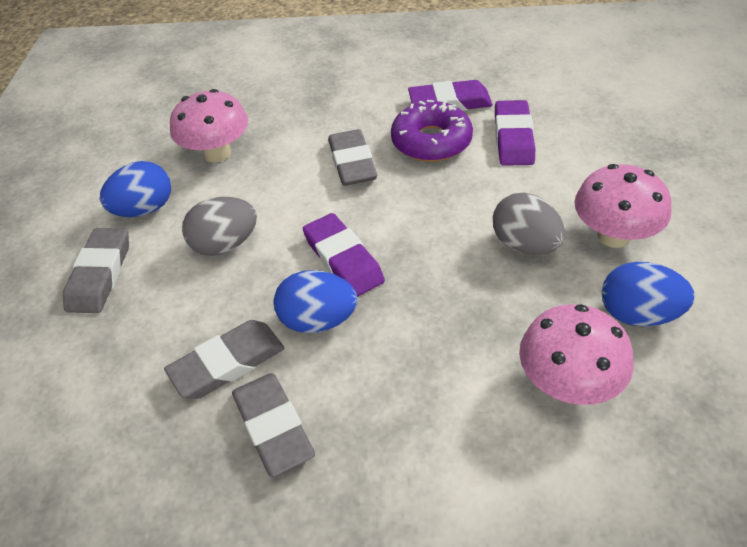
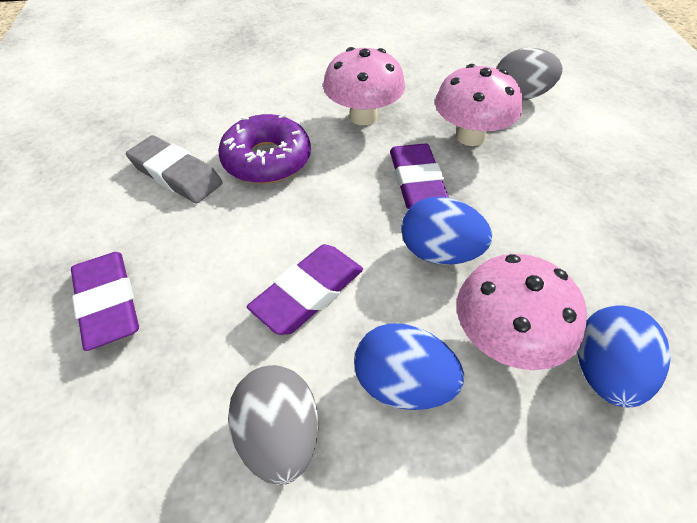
grey eraser: 4 -> 1

